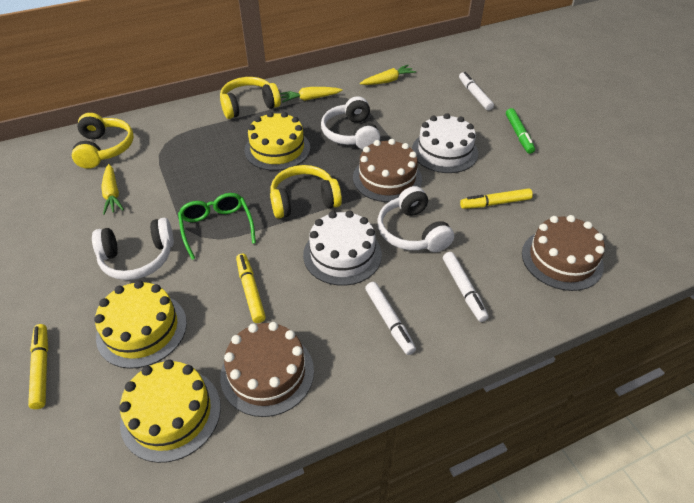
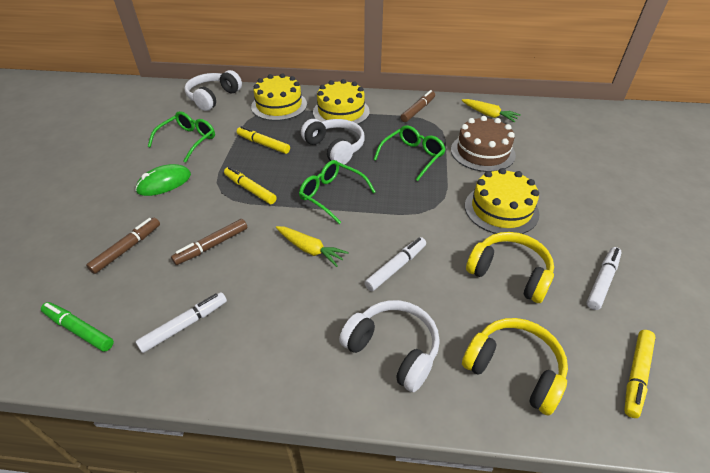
brown cake: 3 -> 1
brown marker: 0 -> 3
green glasses: 1 -> 3
green mouse: 0 -> 1
white cake: 2 -> 0
yellow carrot: 3 -> 2
yellow headphones: 3 -> 2

